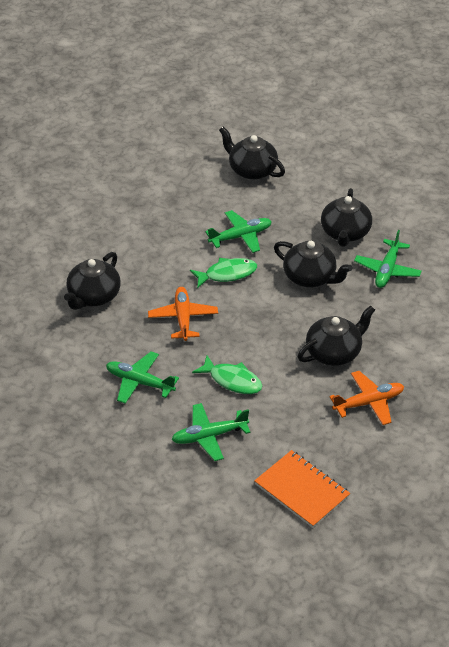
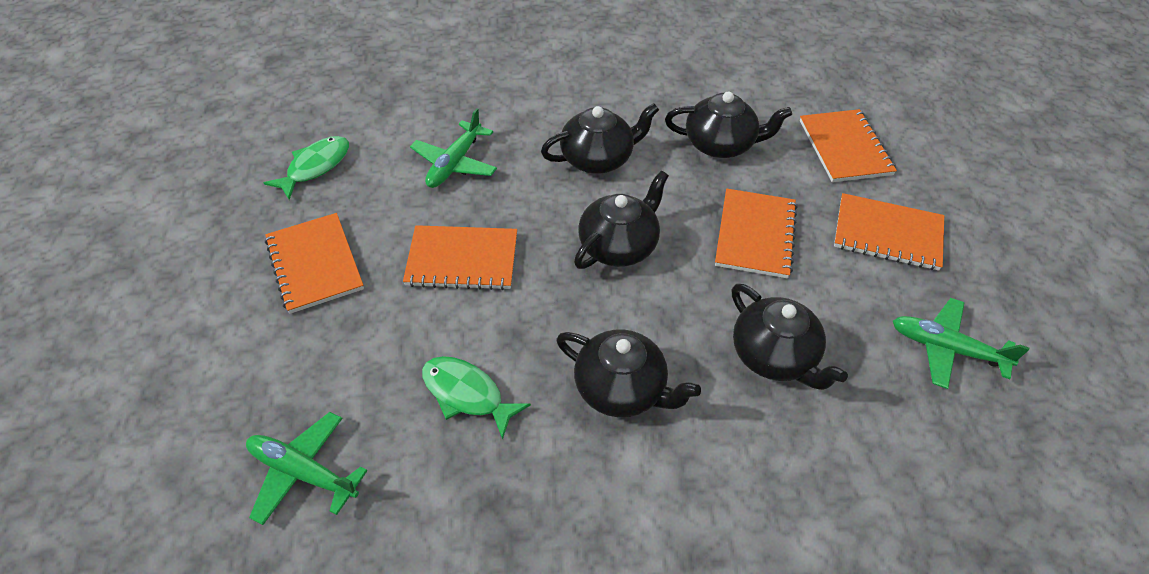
green plane: 4 -> 3
orange notebook: 1 -> 5
orange plane: 2 -> 0

